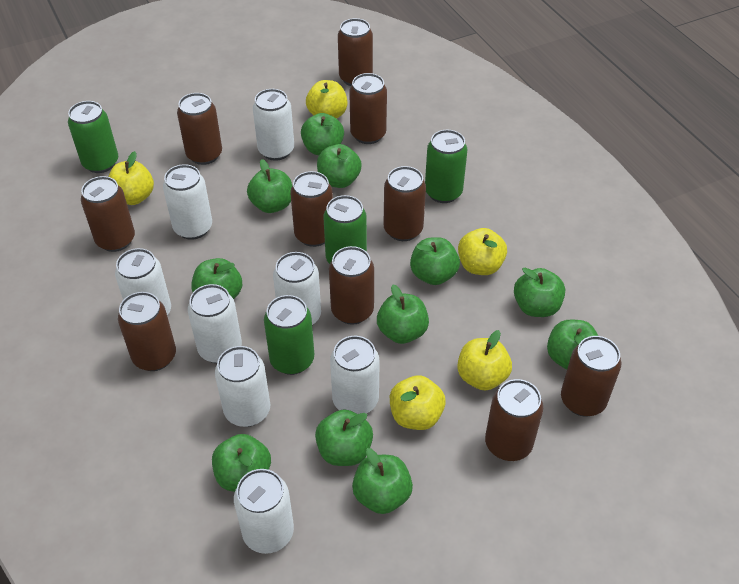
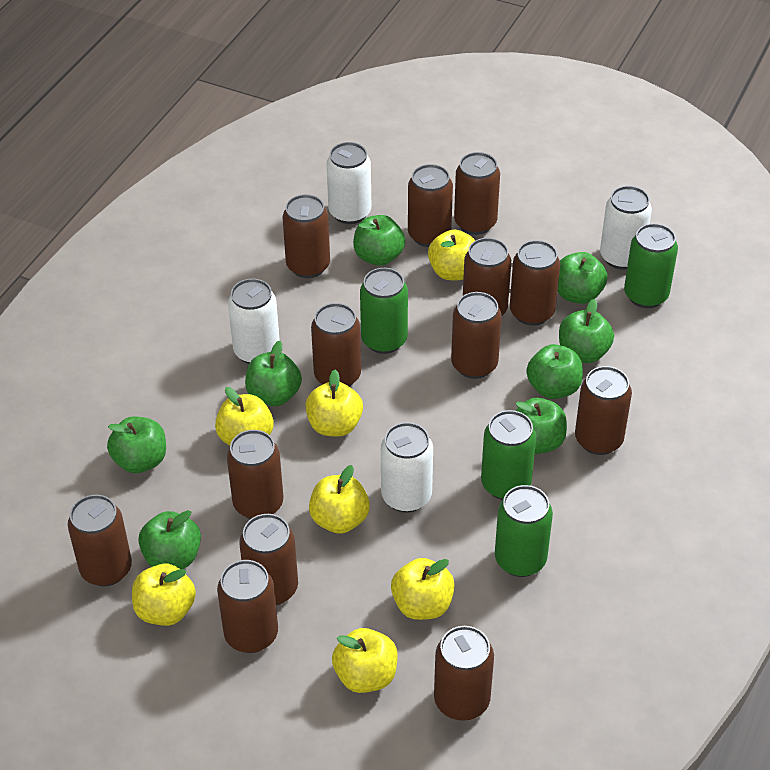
brown can: 10 -> 13
green apple: 11 -> 8
white can: 8 -> 4
yellow apple: 5 -> 7

